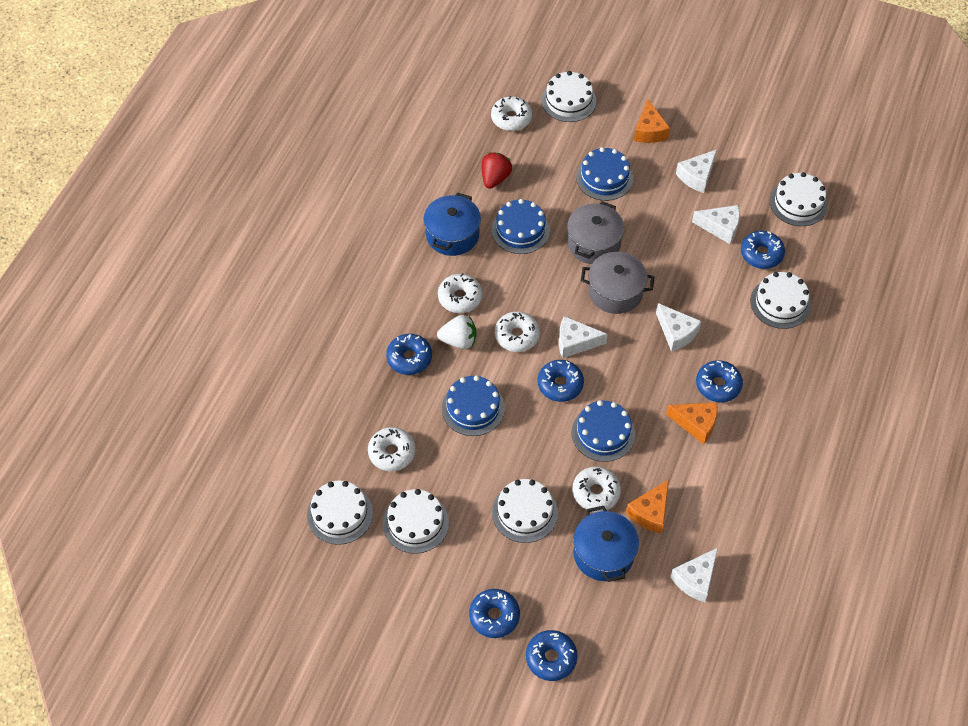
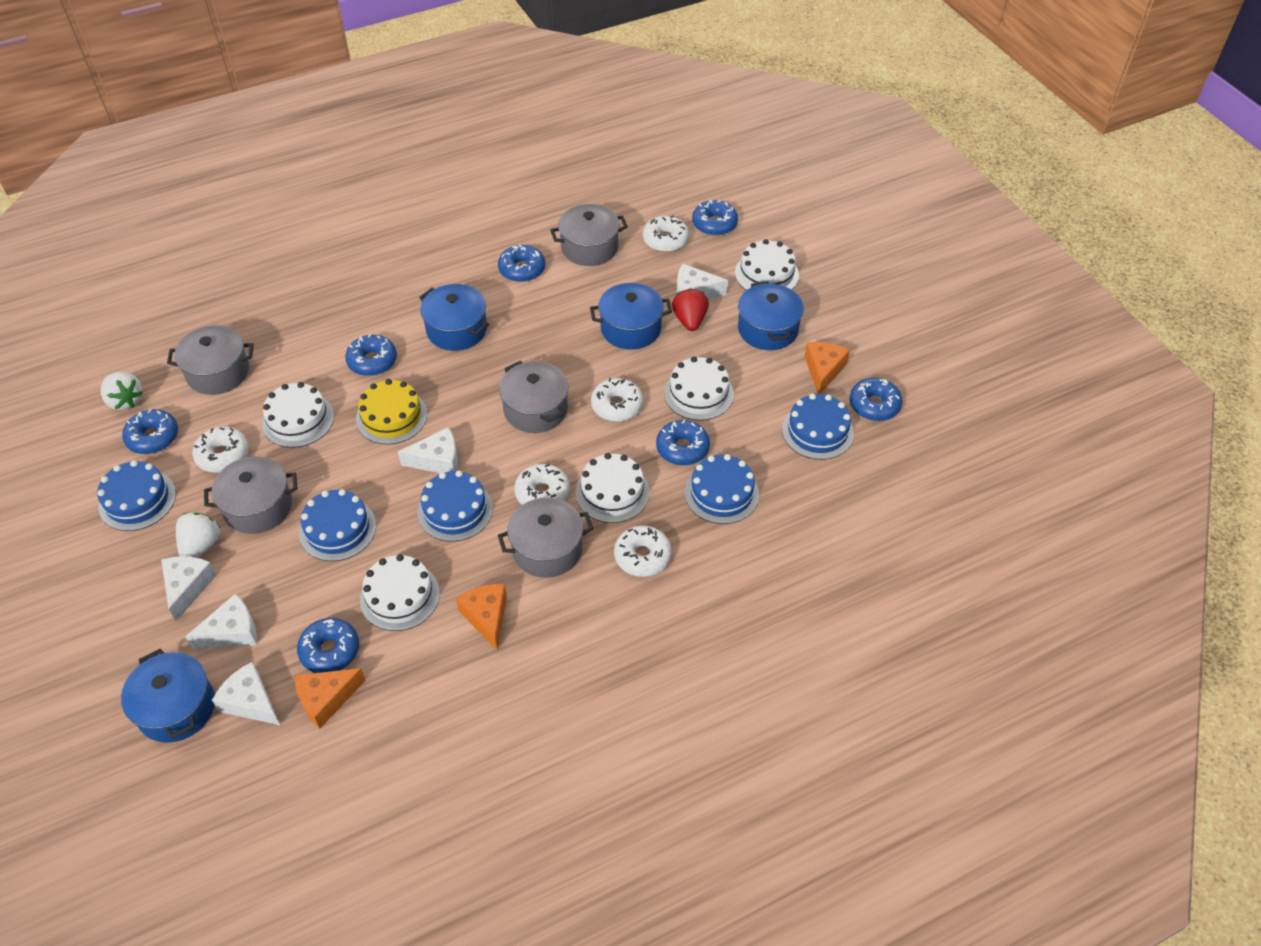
blue cake: 4 -> 5
blue donut: 6 -> 7
blue pot: 2 -> 4
grey pot: 2 -> 5
white cake: 6 -> 5
white strawberry: 1 -> 2
yellow cake: 0 -> 1

